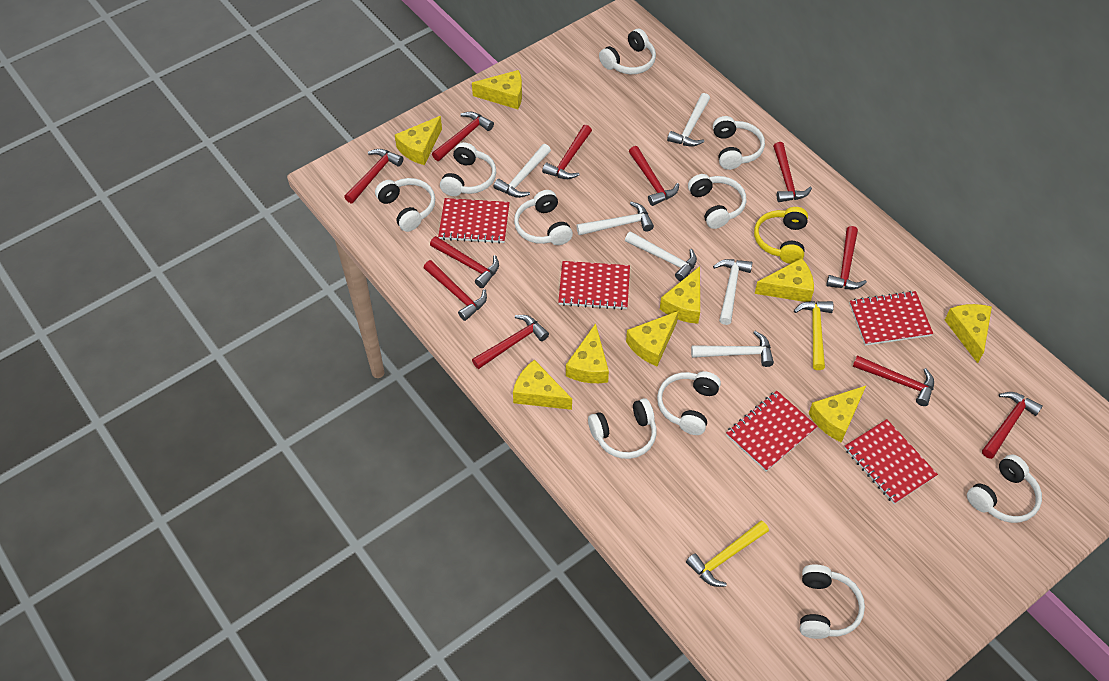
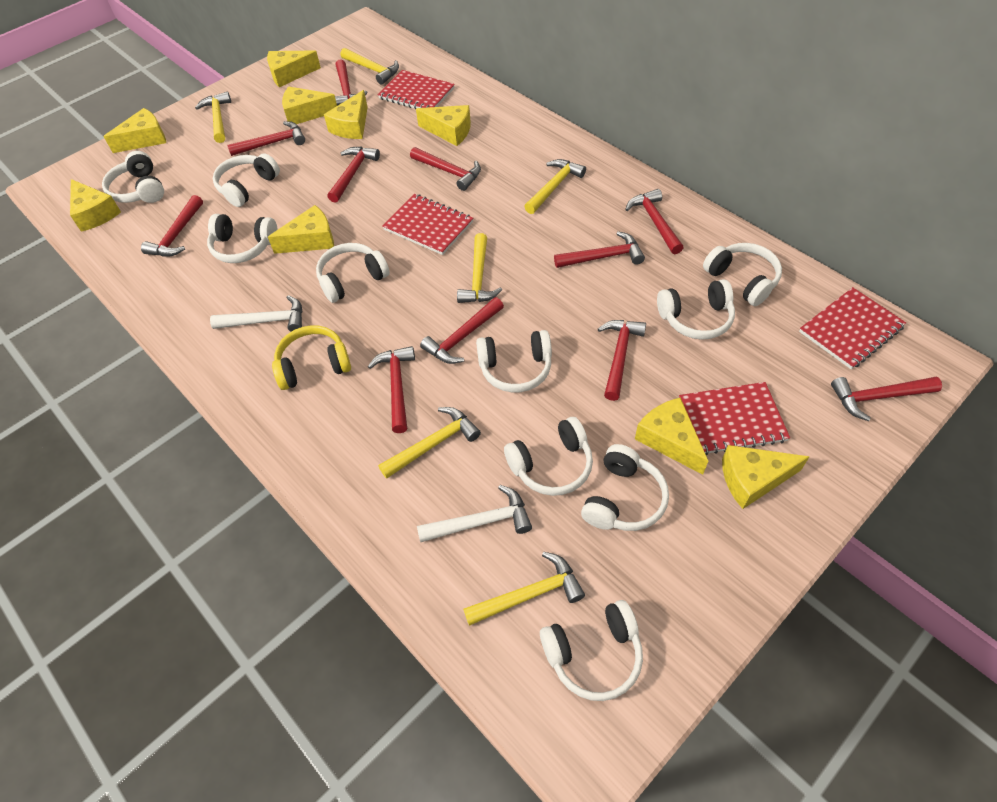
red notebook: 5 -> 4
white hammer: 6 -> 2
yellow hammer: 2 -> 6

